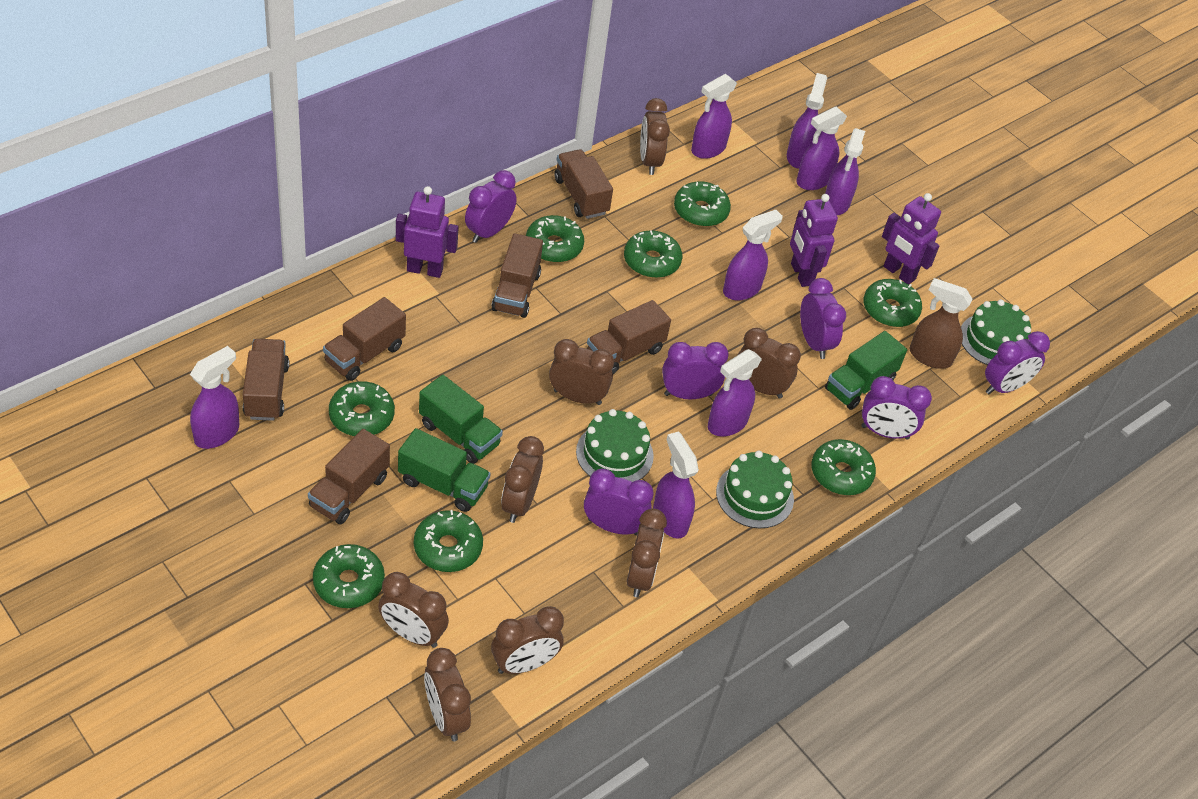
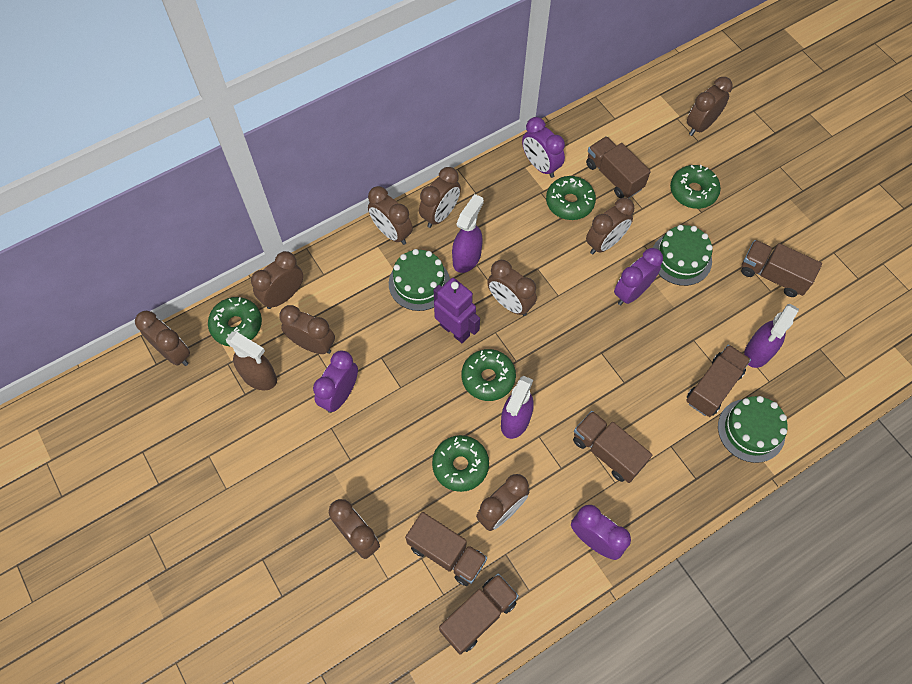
brown clock: 8 -> 10
green donut: 8 -> 5
green truck: 3 -> 0
purple clock: 6 -> 4
purple robot: 3 -> 1
purple spray bottle: 8 -> 3

